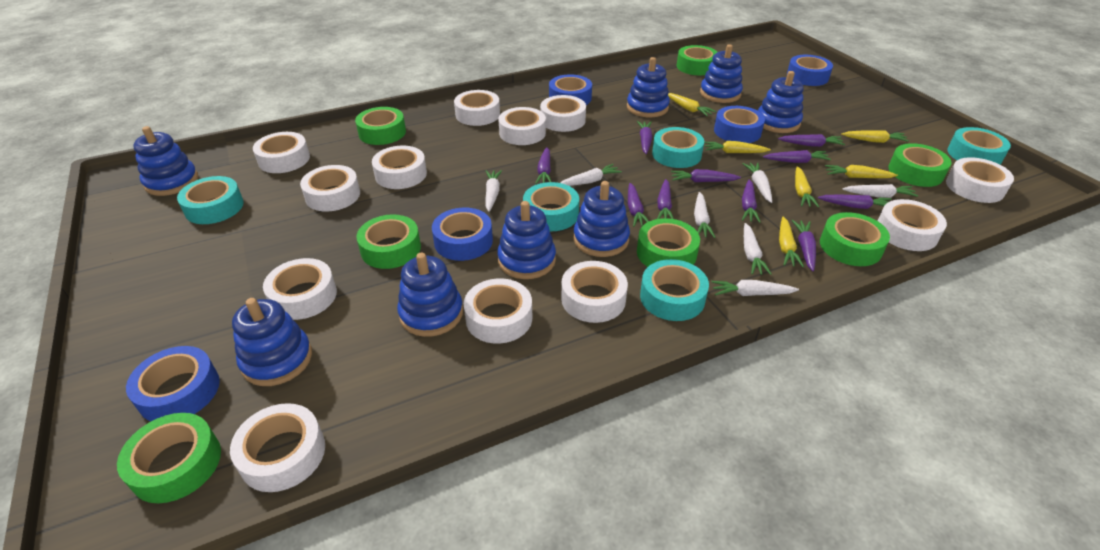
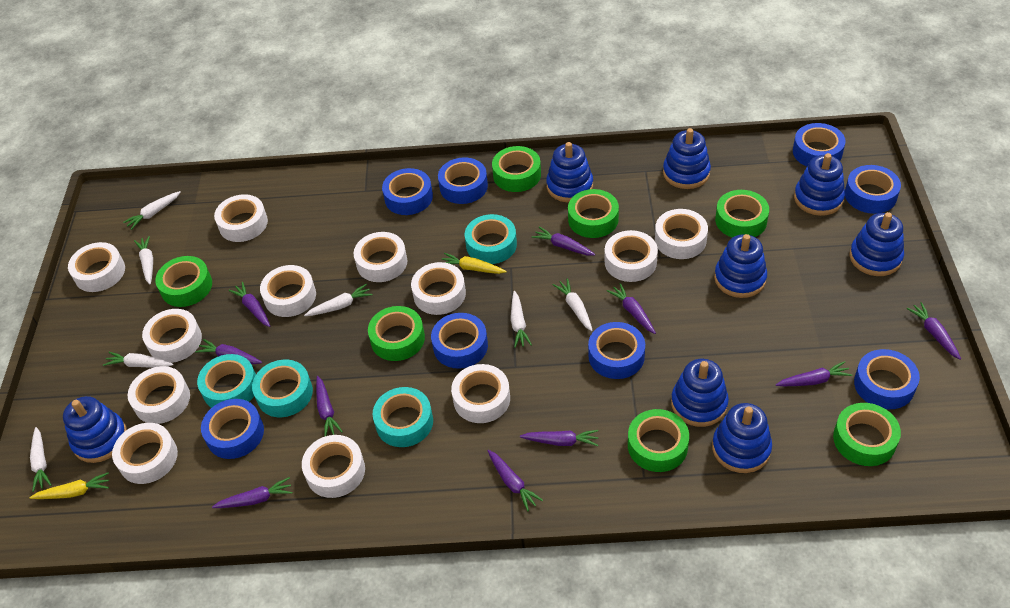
blue tape: 5 -> 8
turquoise tape: 5 -> 4
yellow carrot: 6 -> 2

